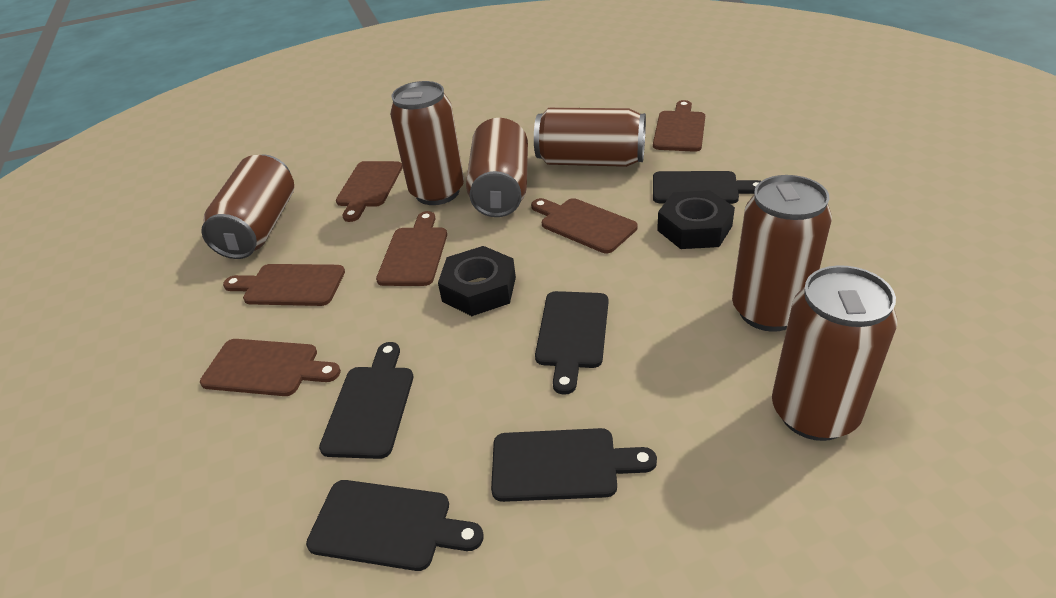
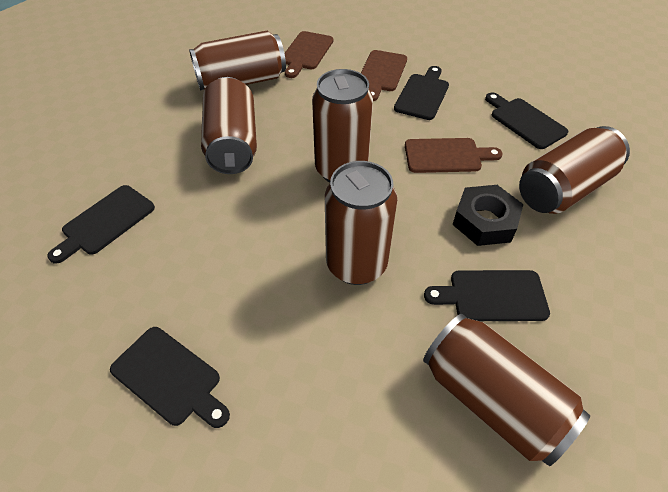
black nut: 2 -> 1
brown cutting board: 6 -> 3

